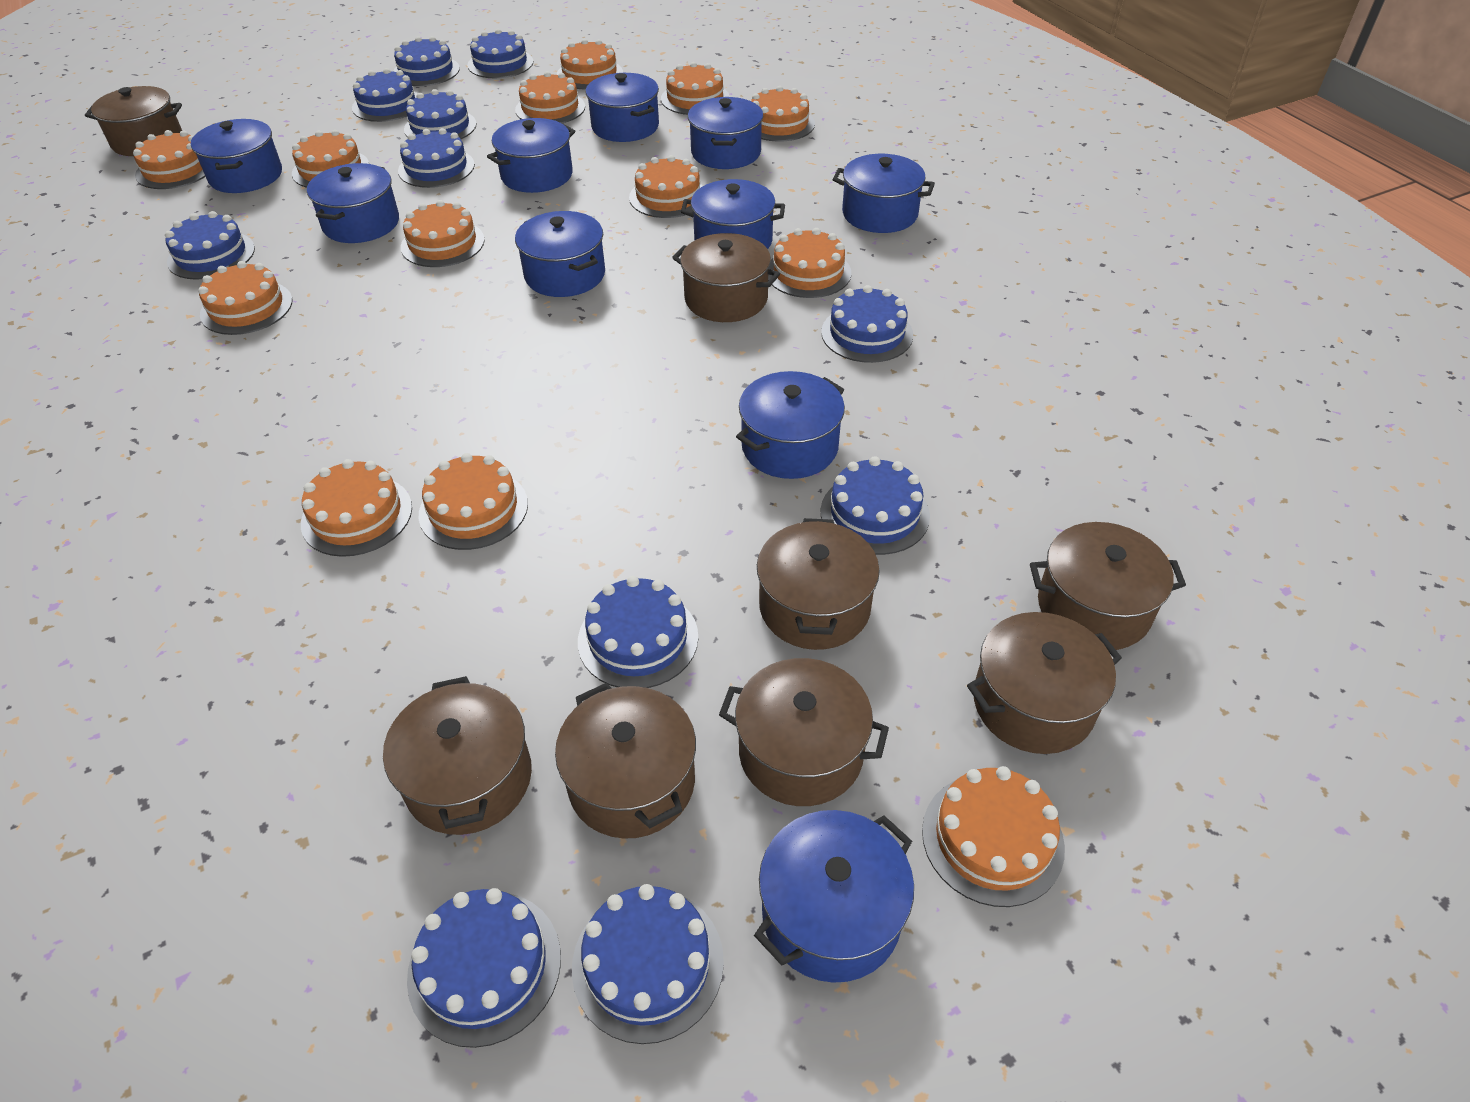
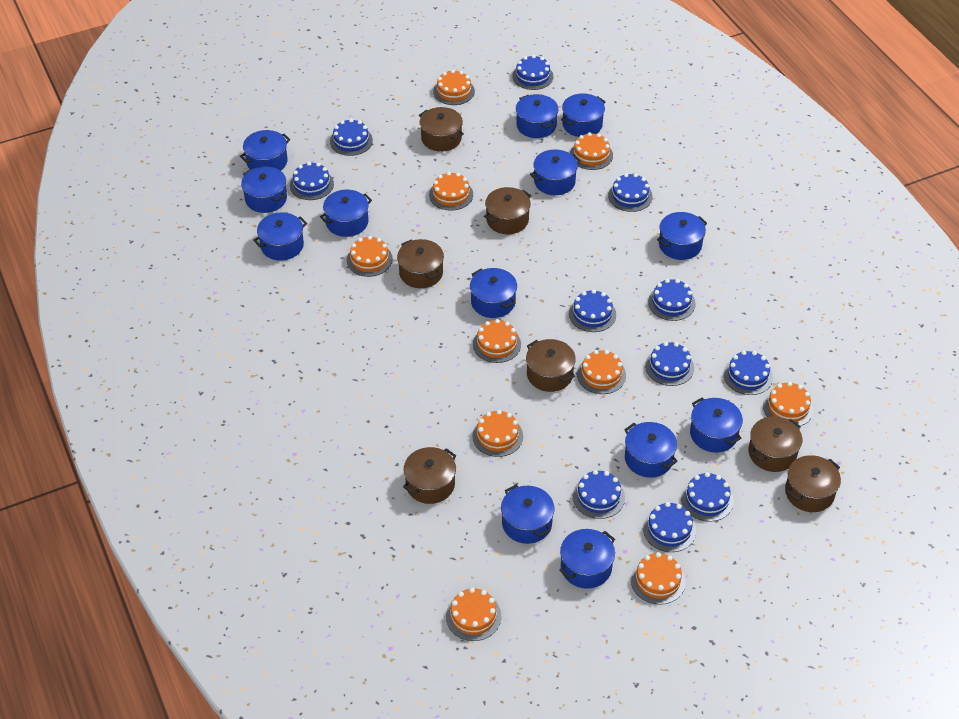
blue pot: 10 -> 13
brown pot: 8 -> 7
orange cake: 13 -> 10

